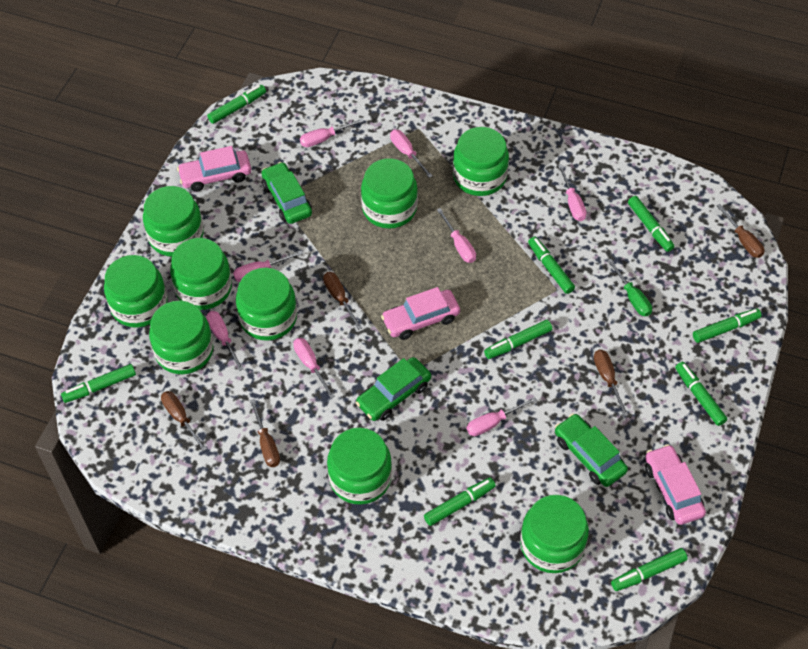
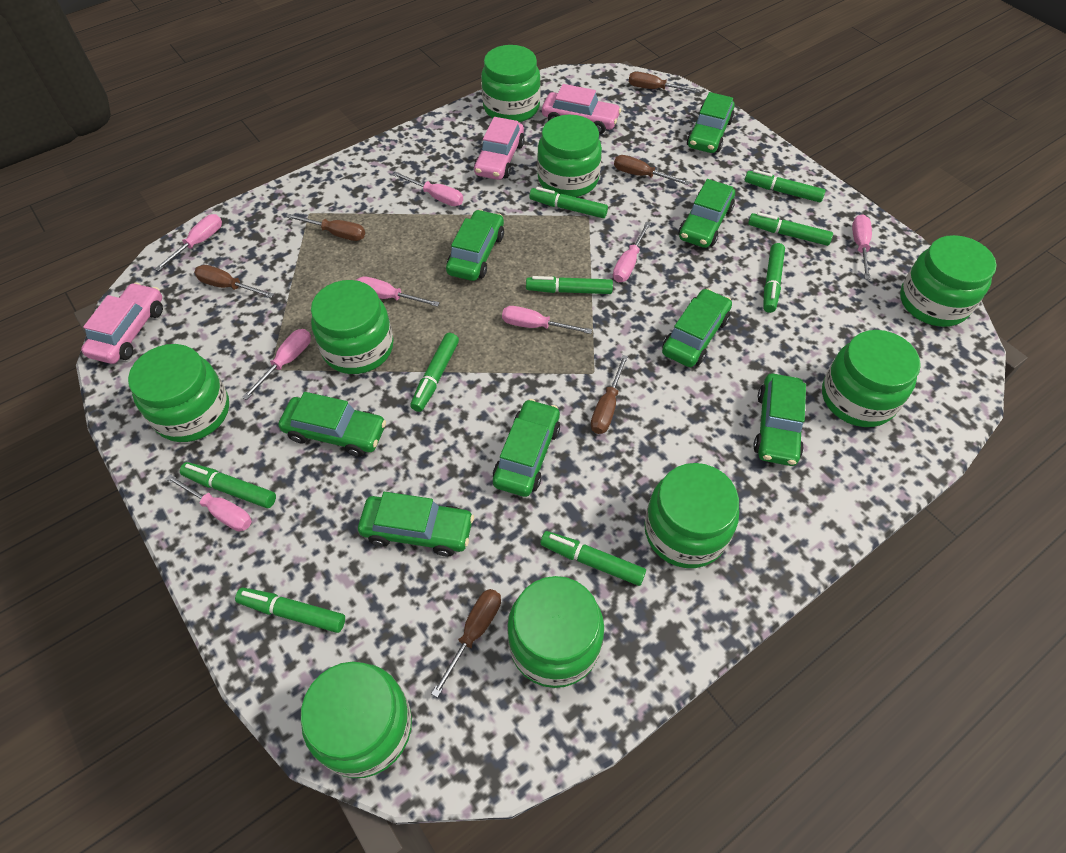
brown screwdriver: 5 -> 6
green car: 3 -> 8
green screwdriver: 1 -> 0

